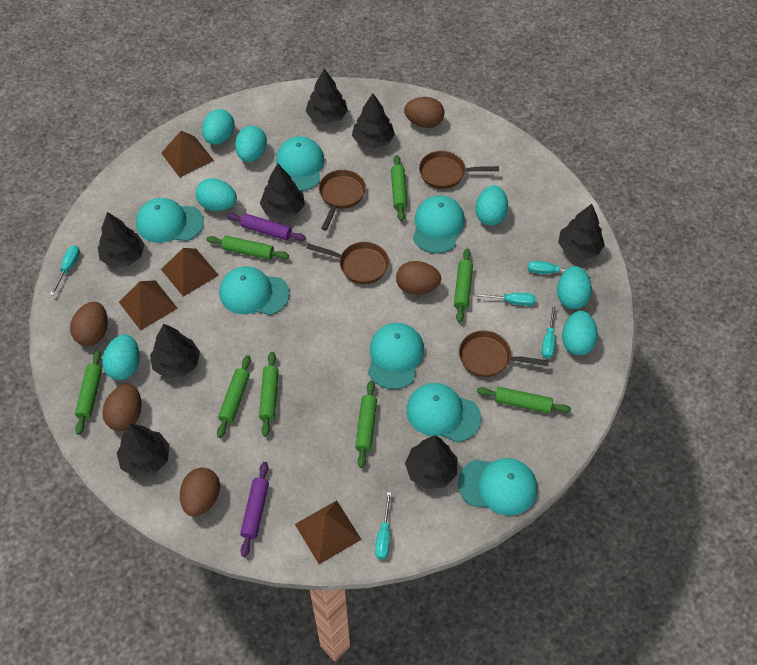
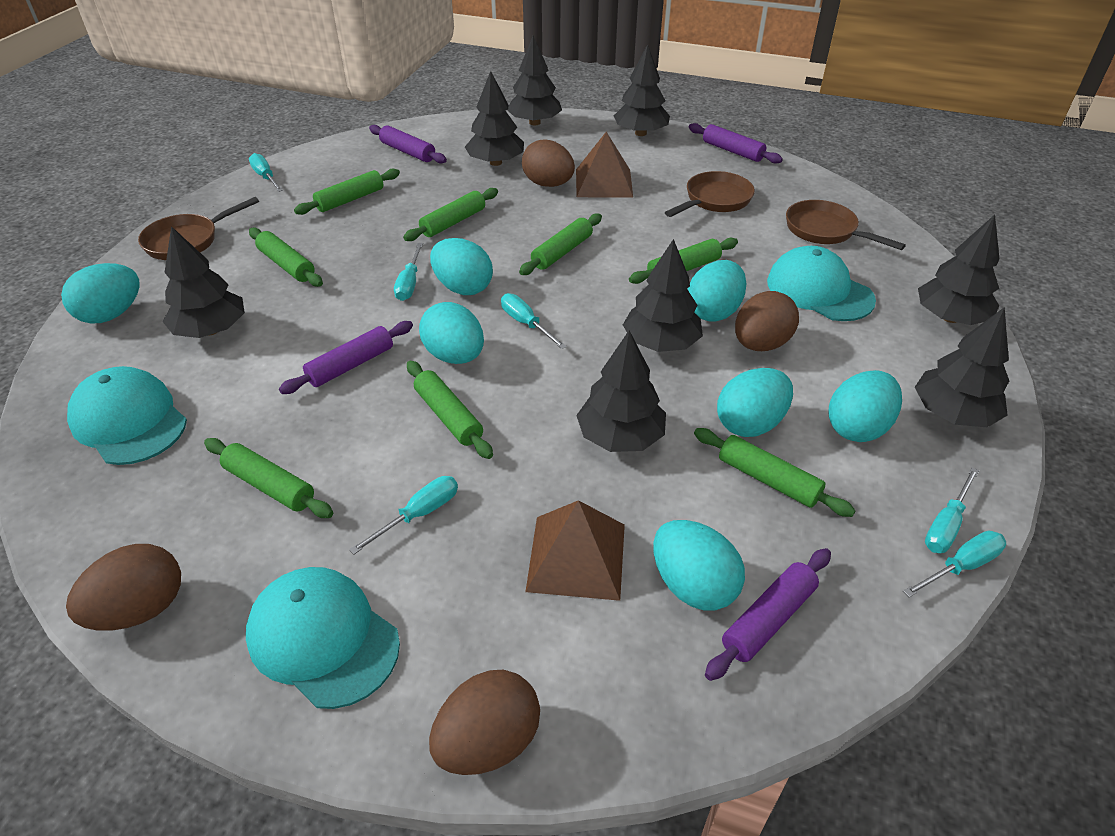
brown egg: 5 -> 4
brown pan: 4 -> 3
brown pyramid: 4 -> 2
purple rolling pin: 2 -> 4
turquoise cap: 7 -> 3
turquoise screwdriver: 5 -> 6

